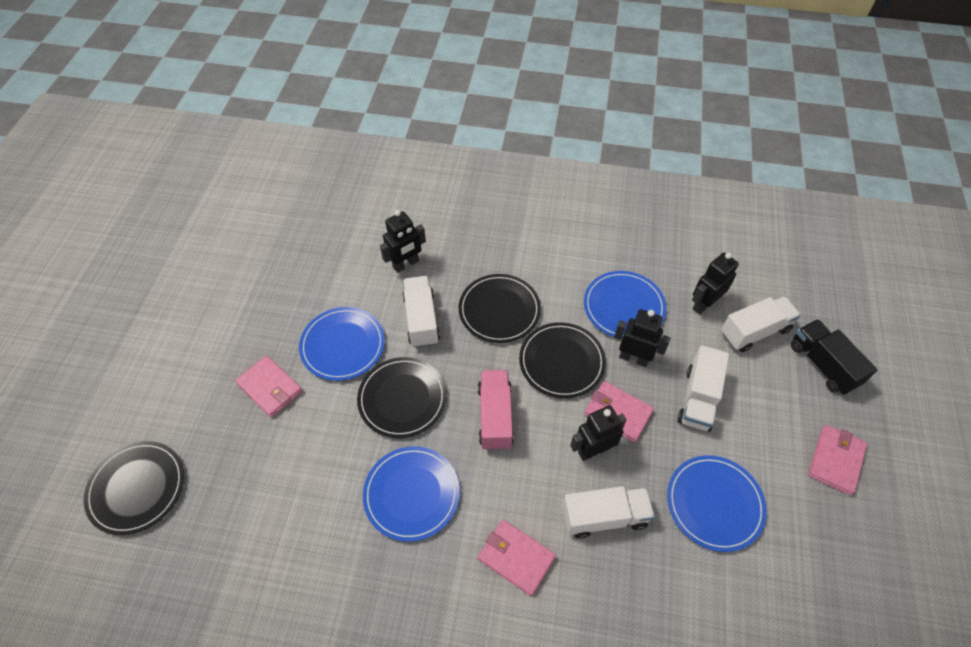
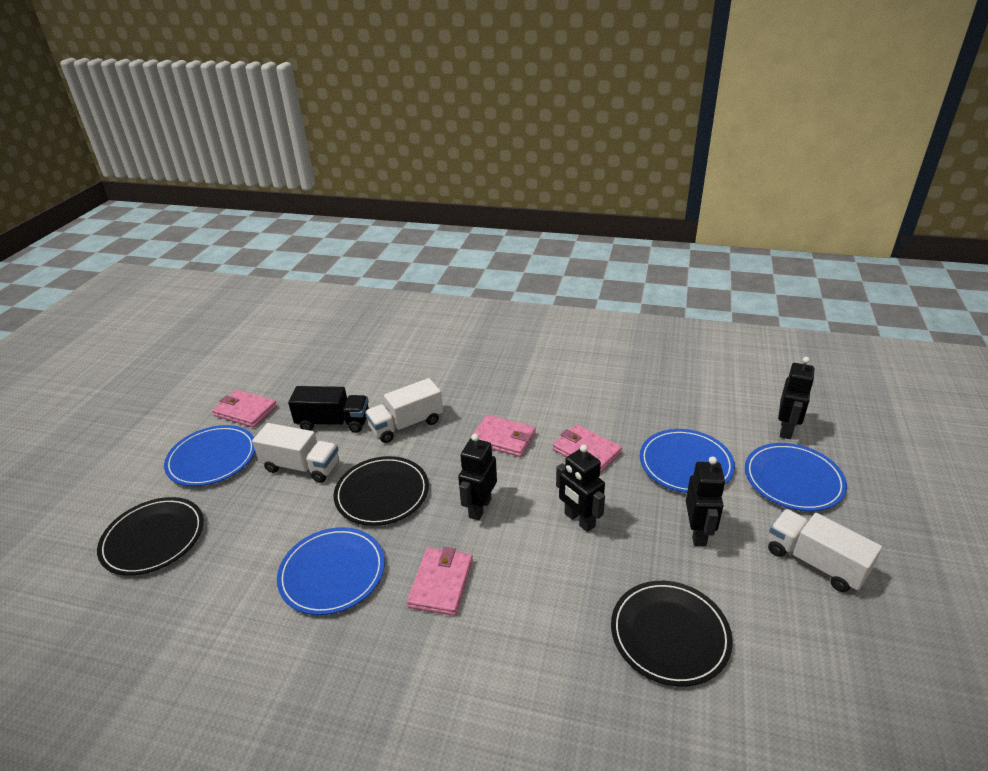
black plate: 4 -> 3
pink truck: 1 -> 0
white truck: 4 -> 3

